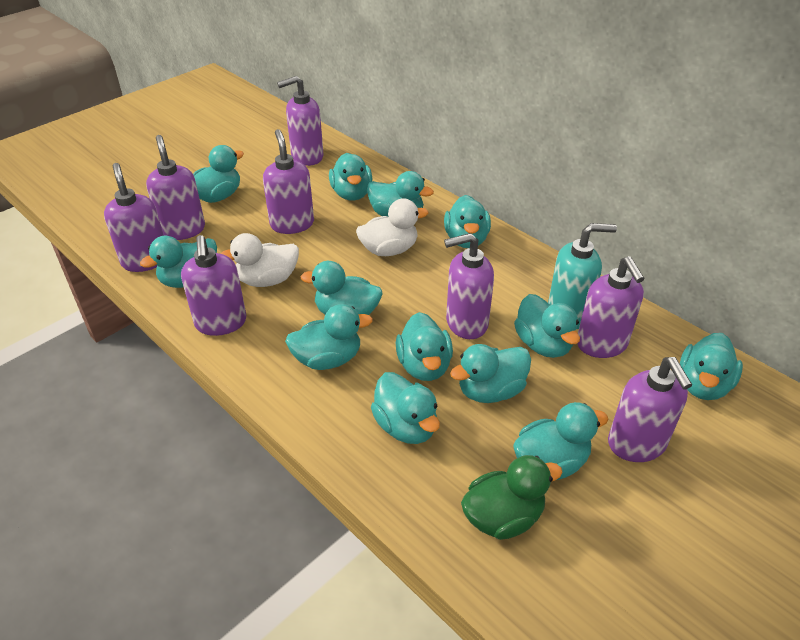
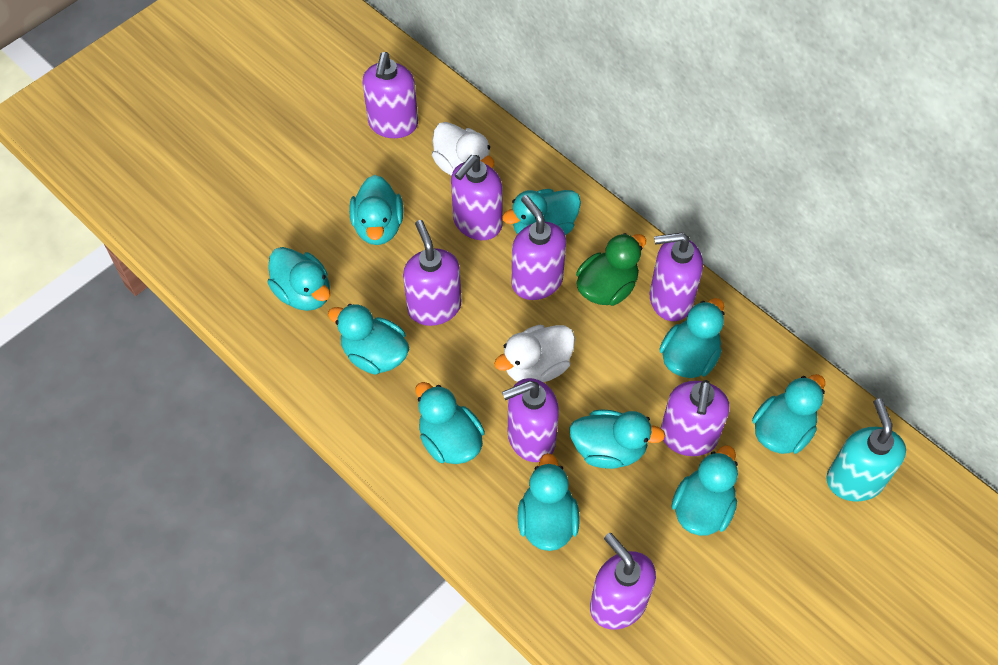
turquoise duck: 13 -> 10

